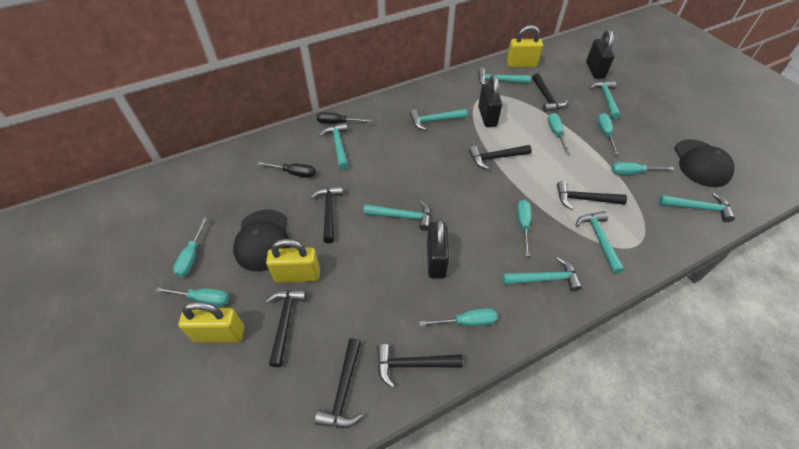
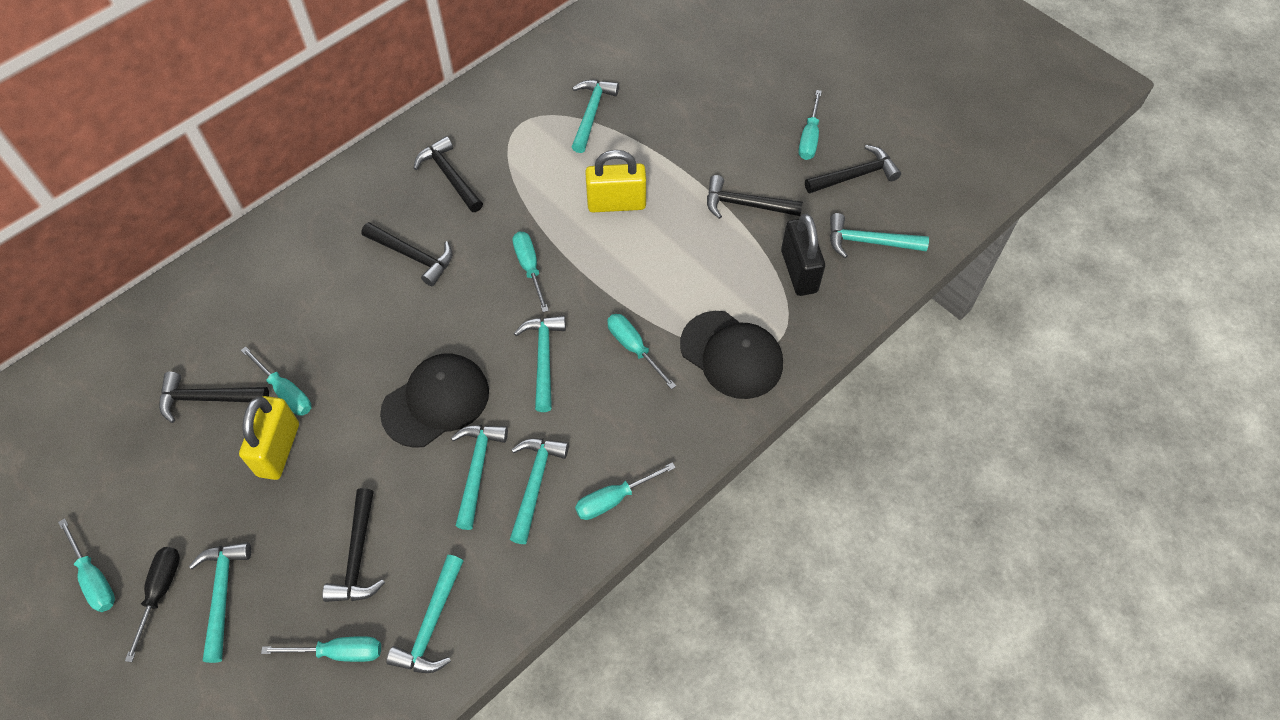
black hammer: 7 -> 6
black padlock: 3 -> 1
black screwdriver: 2 -> 1
turquoise hammer: 8 -> 7
yellow padlock: 3 -> 2

